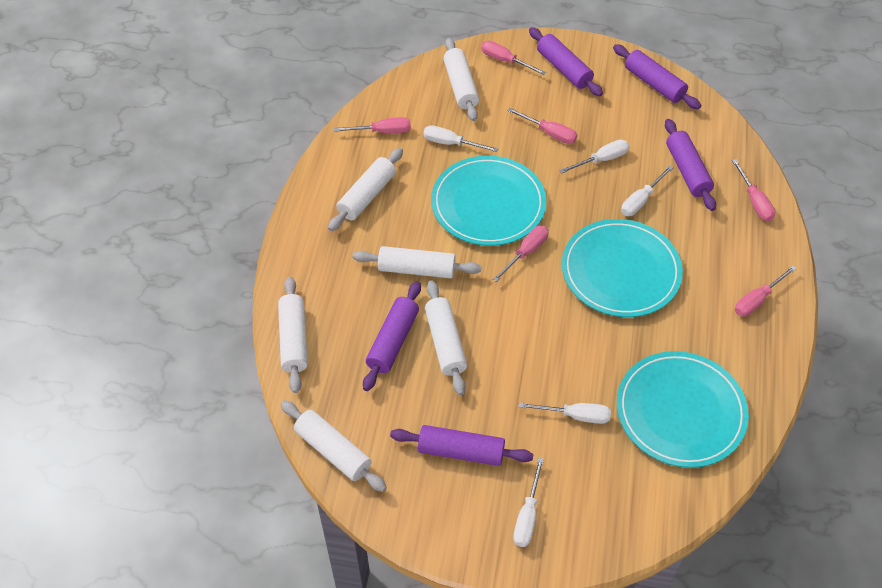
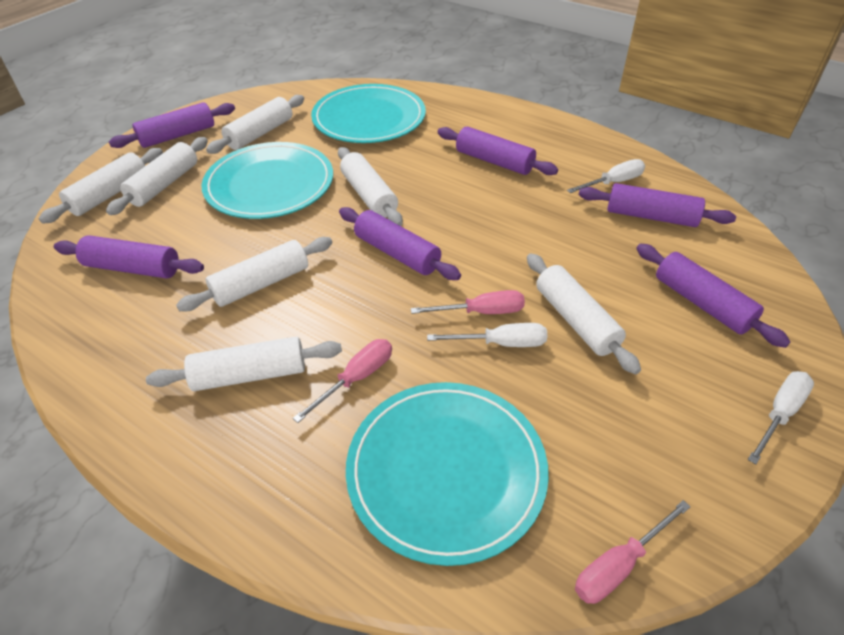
pink screwdriver: 6 -> 3
purple rolling pin: 5 -> 6
white rolling pin: 6 -> 7
white screwdriver: 5 -> 3

